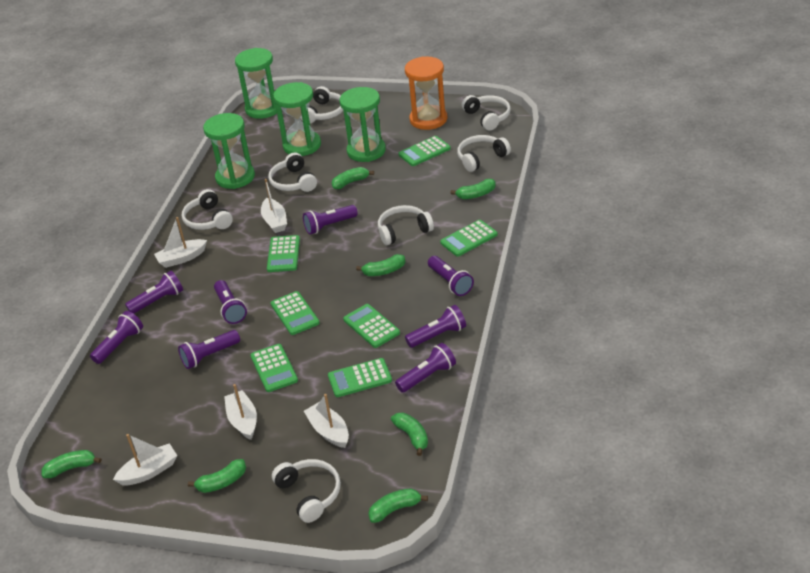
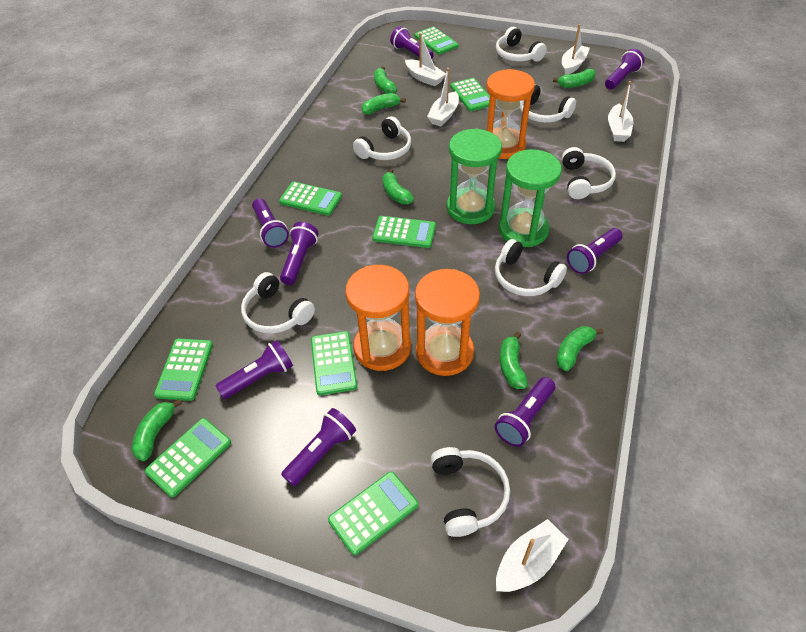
green calculator: 7 -> 8
green hourglass: 4 -> 2
orange hourglass: 1 -> 3

